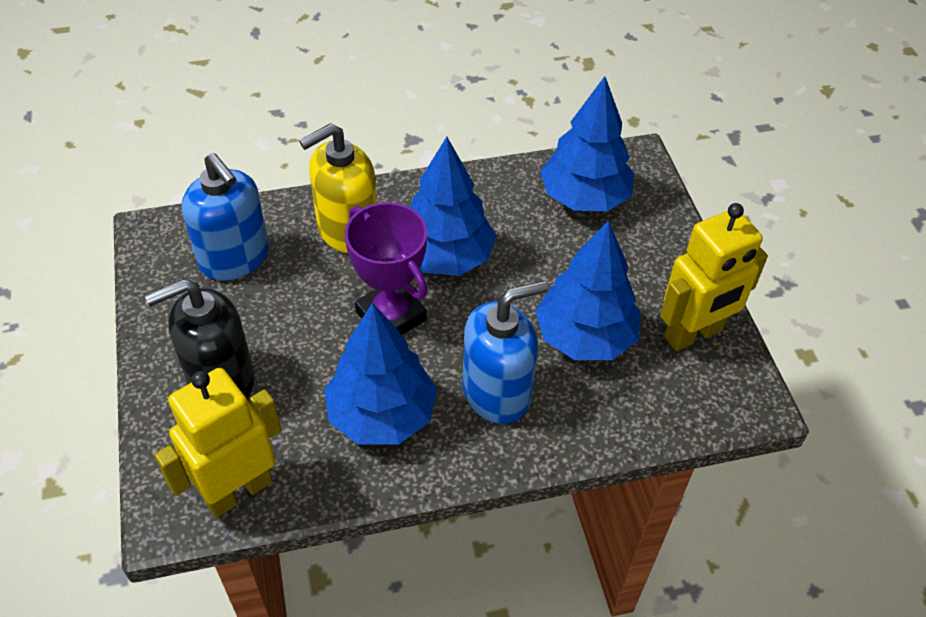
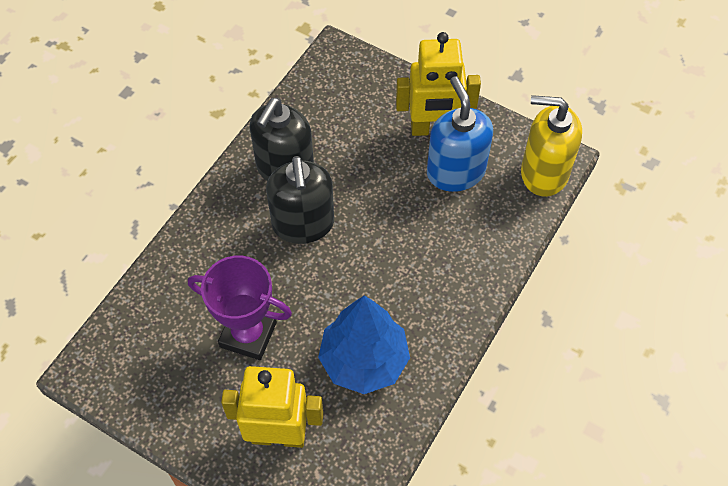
black soap dispenser: 1 -> 2
blue soap dispenser: 2 -> 1
blue tree: 4 -> 1

